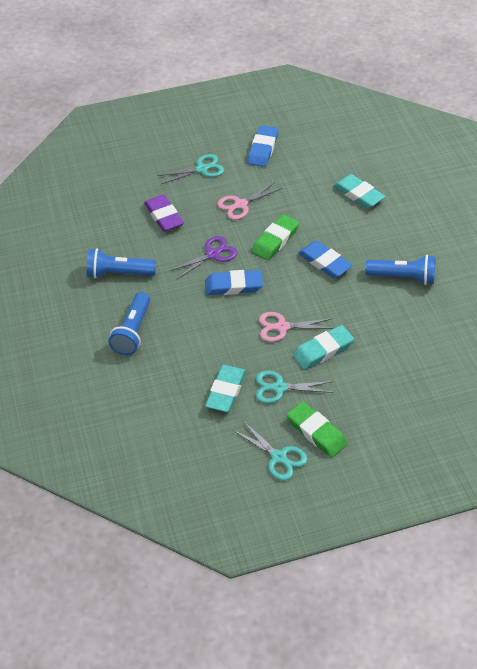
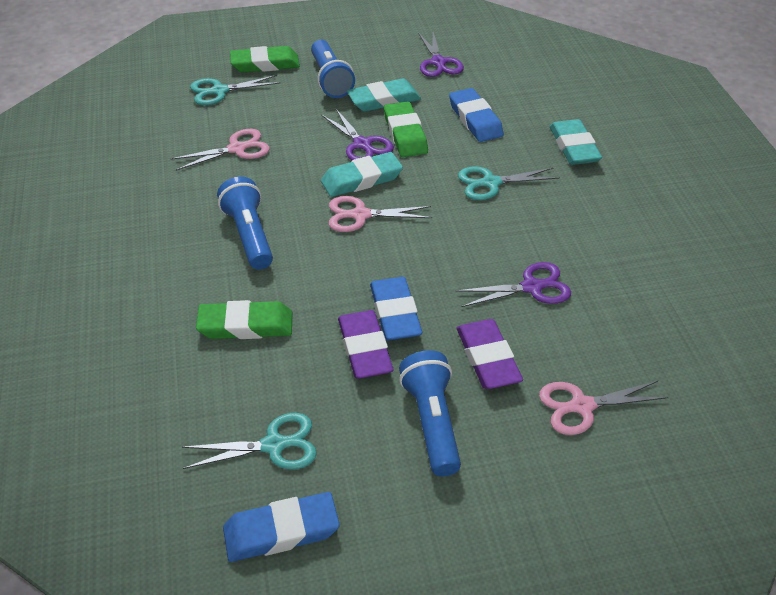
green eraser: 2 -> 3
pink scissors: 2 -> 3
purple eraser: 1 -> 2
purple scissors: 1 -> 3

